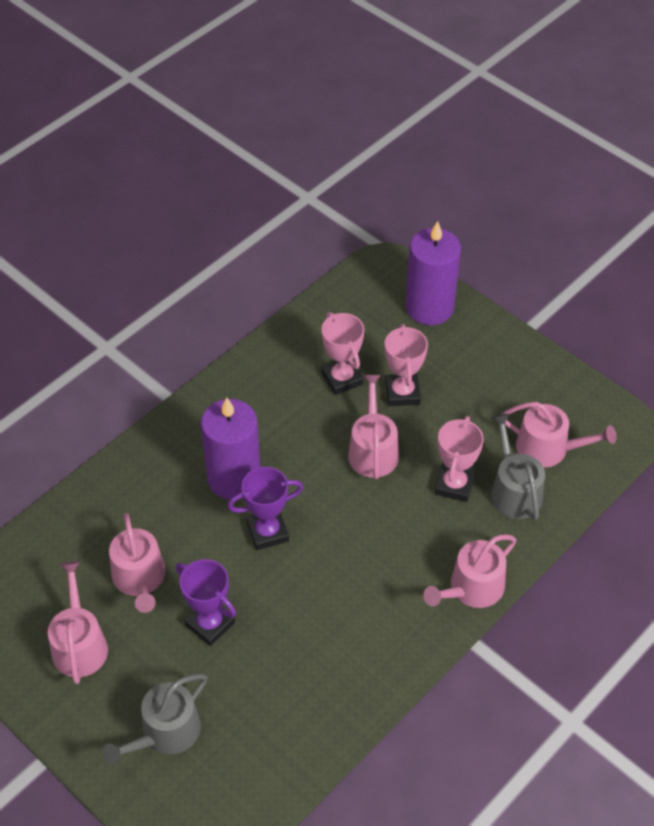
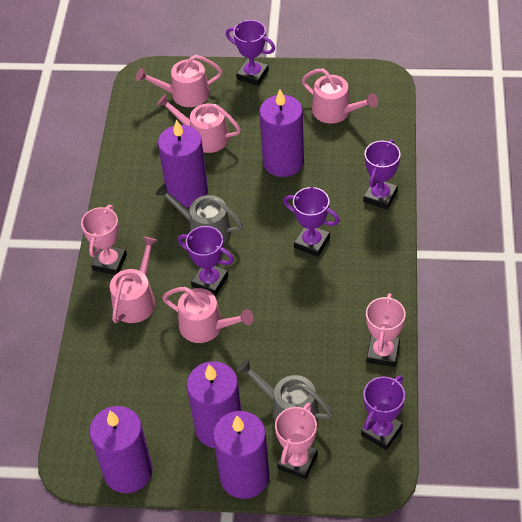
purple candle: 2 -> 5
purple trophy: 2 -> 5

